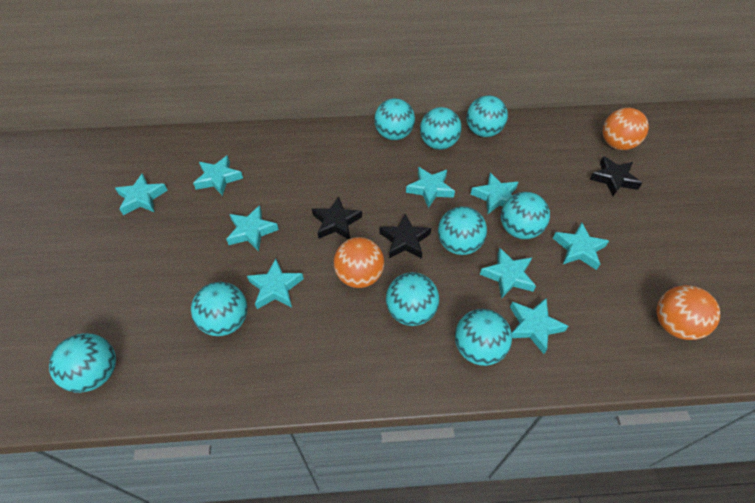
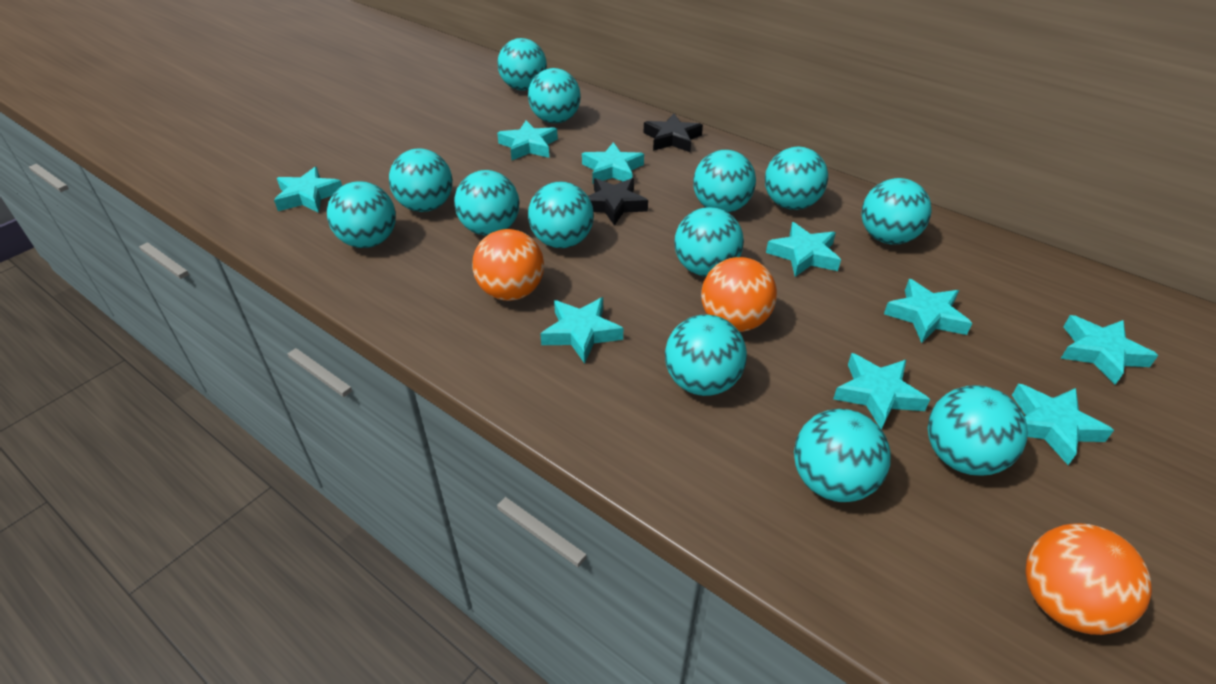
black star: 3 -> 2
turquoise ball: 9 -> 13

